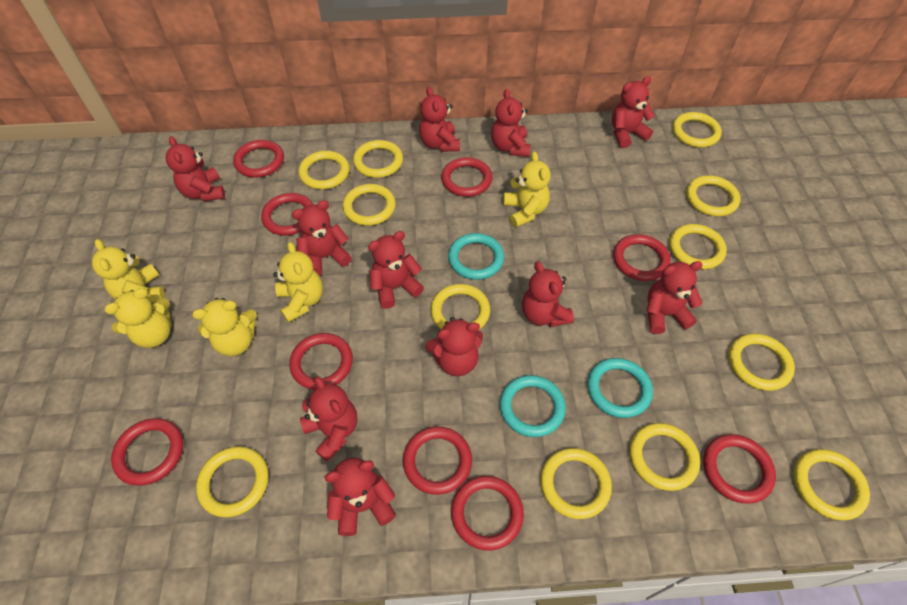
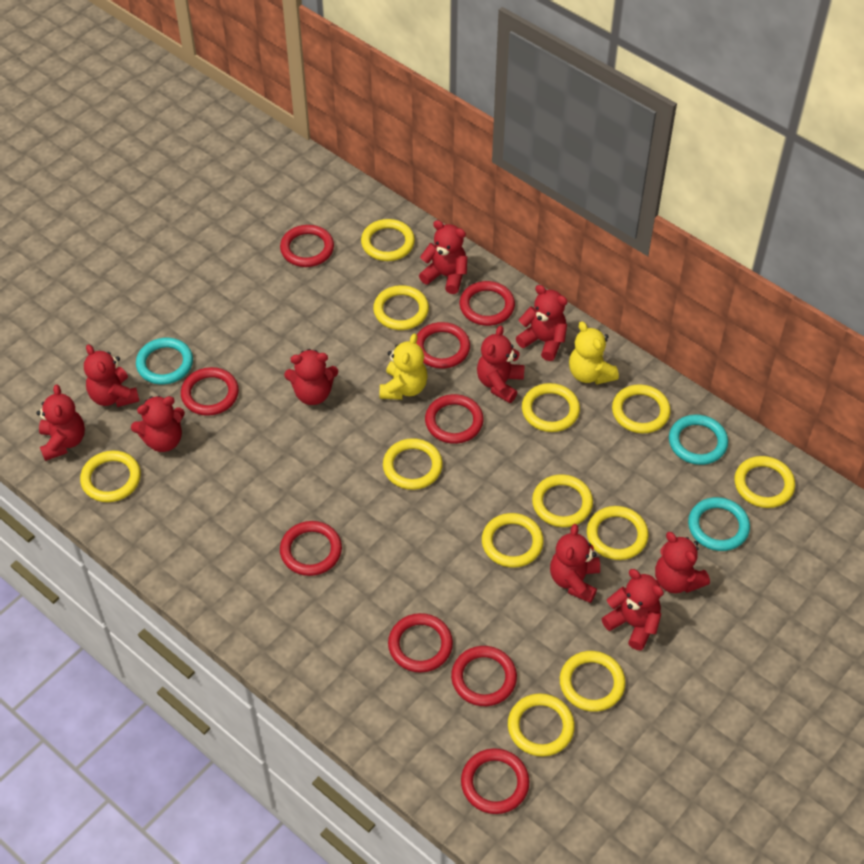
red teddy bear: 11 -> 10
yellow teddy bear: 5 -> 2

